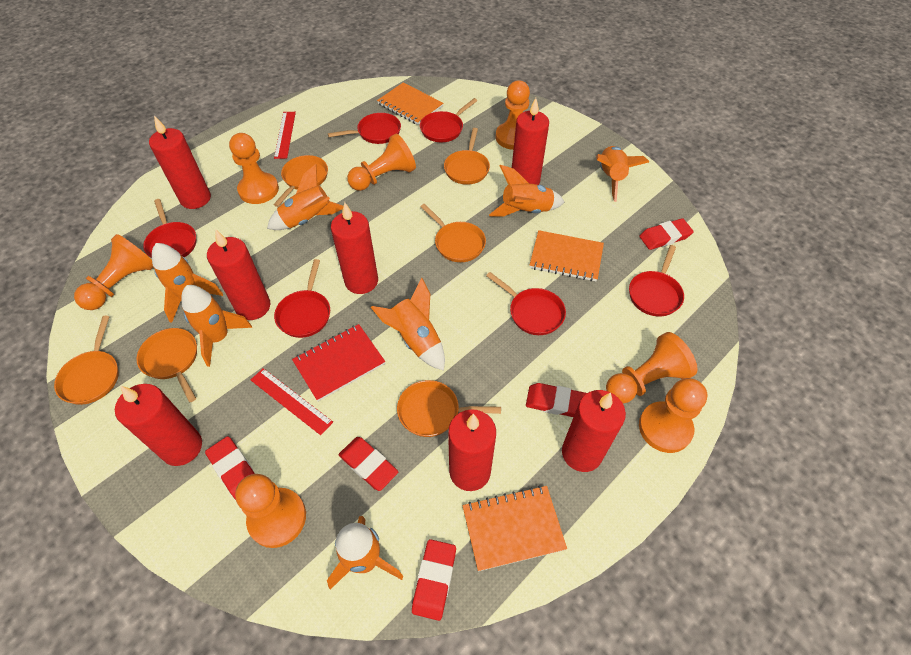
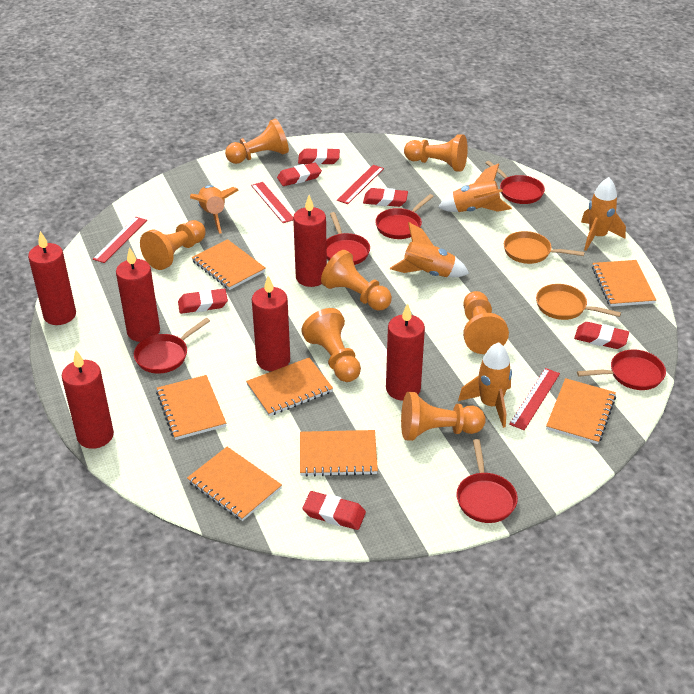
orange notebook: 3 -> 7
orange pan: 6 -> 2
orange rocket: 7 -> 5
red candle: 7 -> 6
red eraser: 5 -> 6
red notebook: 1 -> 0
red ruler: 2 -> 4

